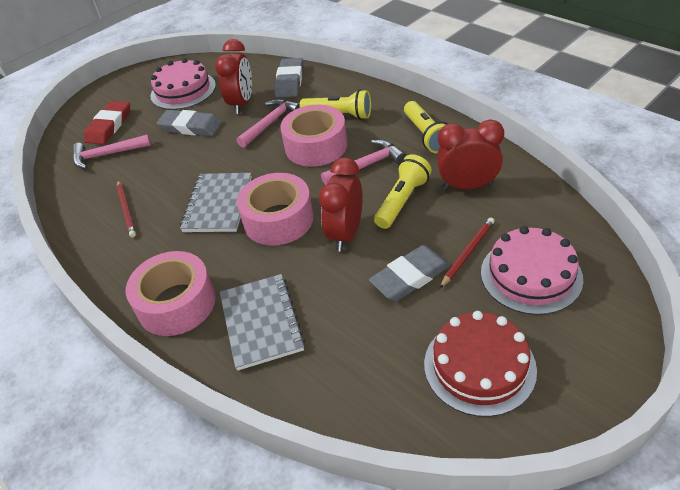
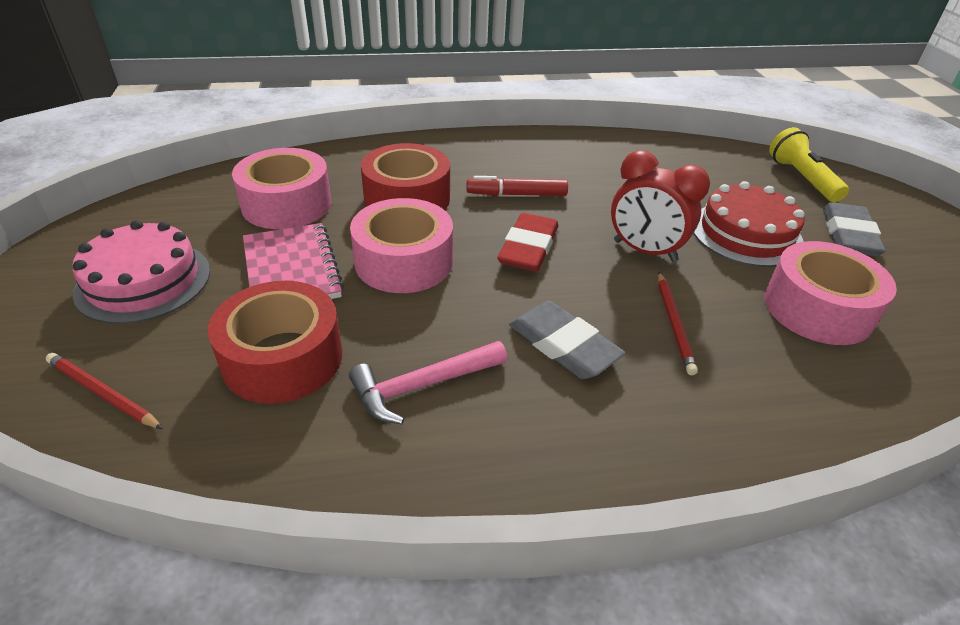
grey eraser: 3 -> 2
grey notebook: 2 -> 0
pink cake: 2 -> 1
pink hammer: 3 -> 1
pink notebook: 0 -> 1
red clock: 3 -> 1
red marker: 0 -> 1
red tape: 0 -> 2
yellow flashlight: 3 -> 1

